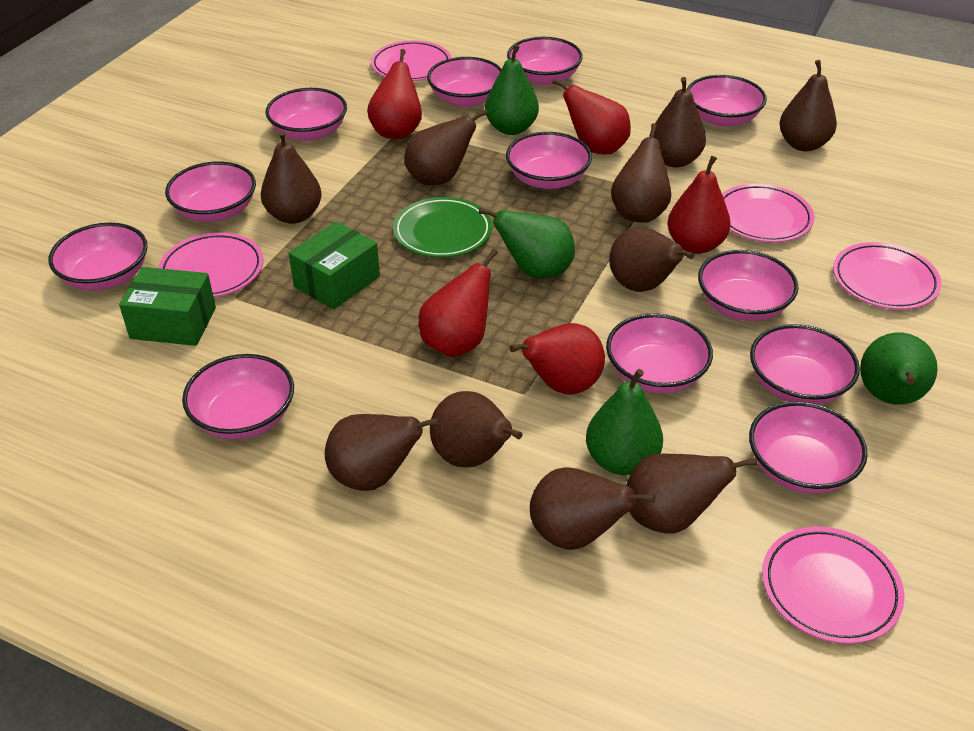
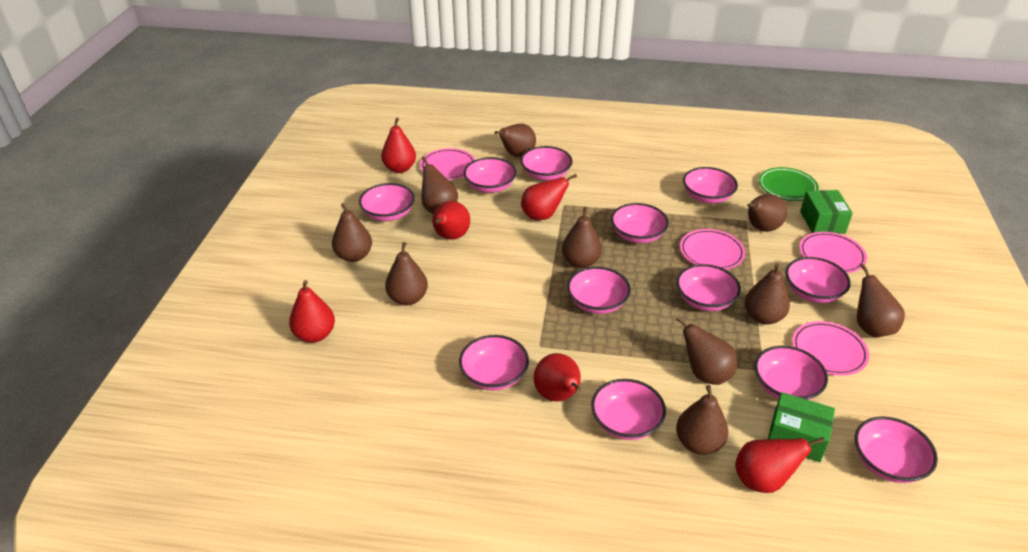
green pear: 4 -> 0
pink plate: 5 -> 4
red pear: 5 -> 6

